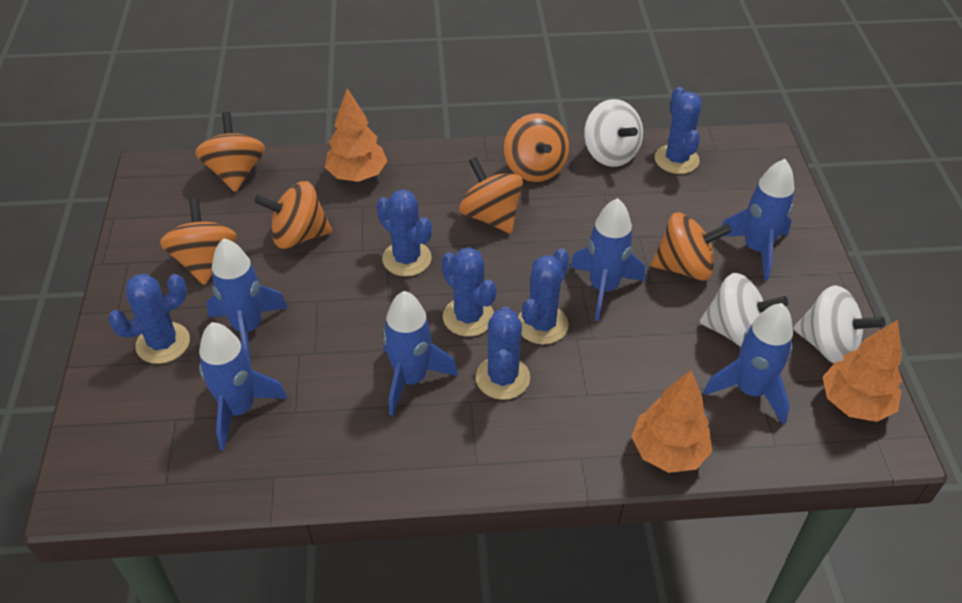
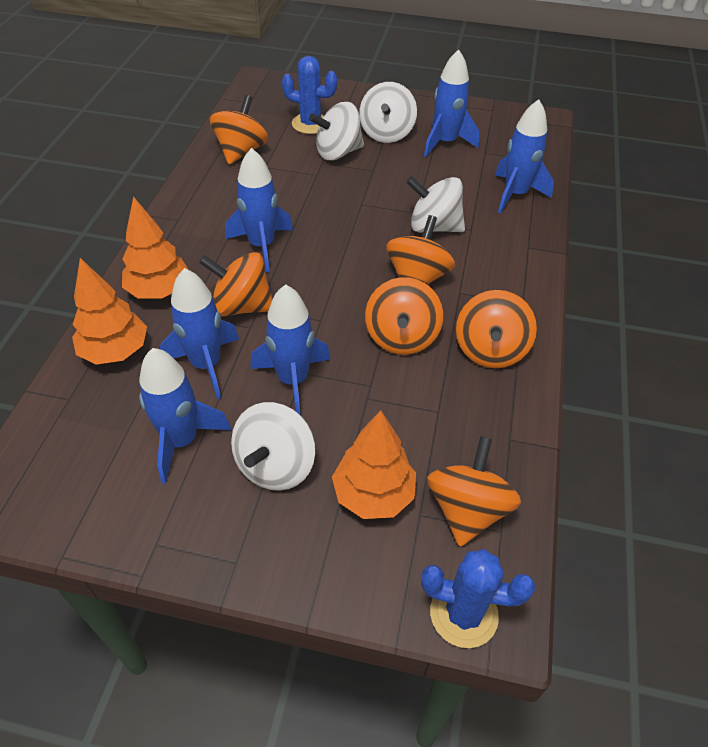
blue cactus: 6 -> 2
white spinning top: 3 -> 4

